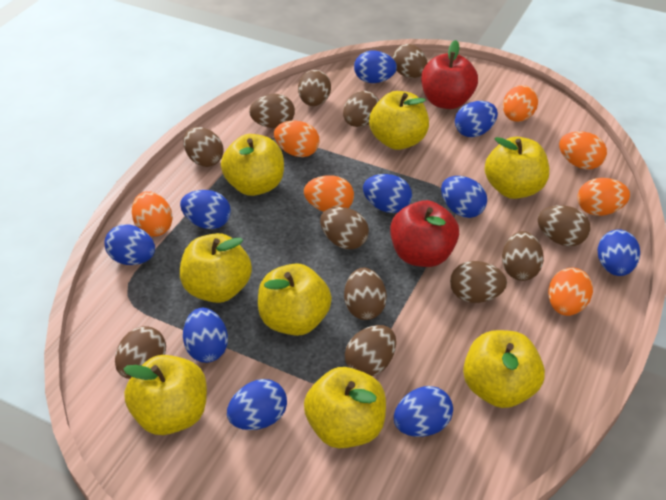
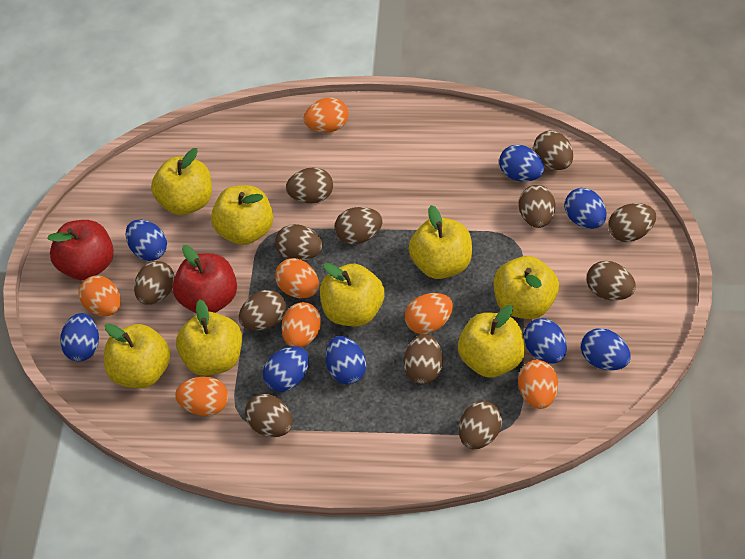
blue egg: 10 -> 8

